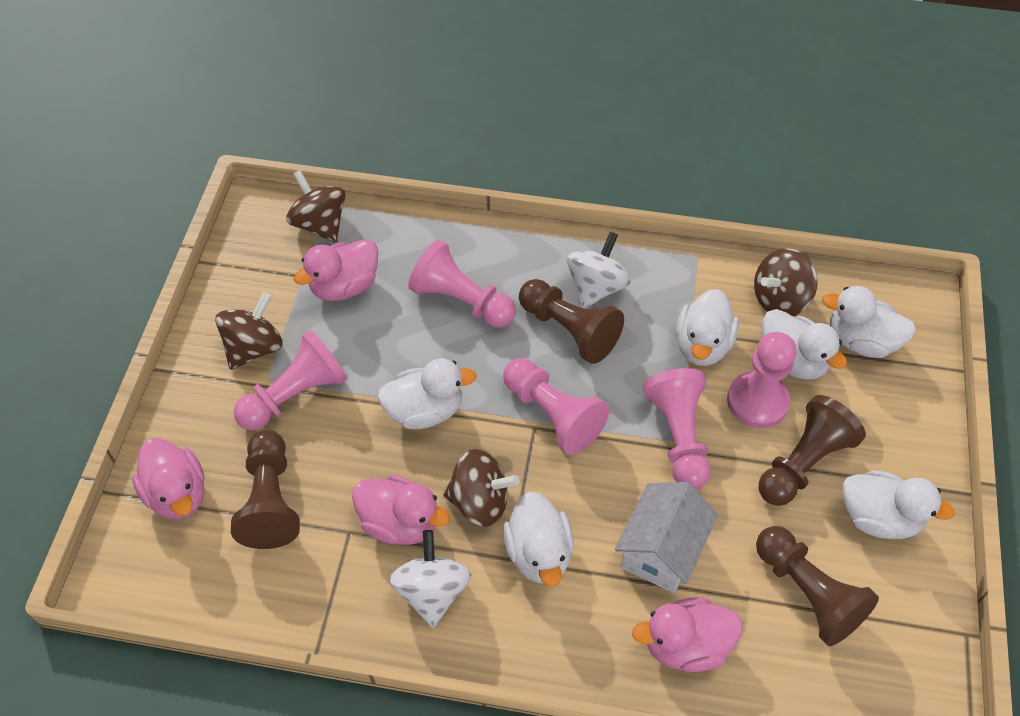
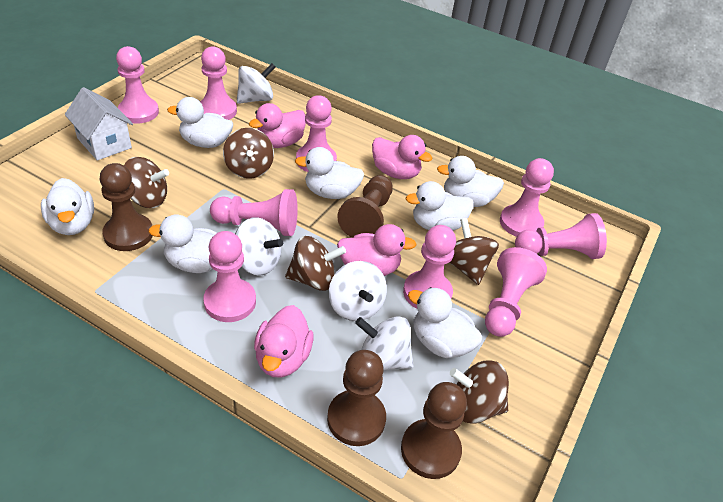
brown spinning top: 4 -> 5
pink pawn: 5 -> 9
white duck: 6 -> 7
white spinning top: 2 -> 4

